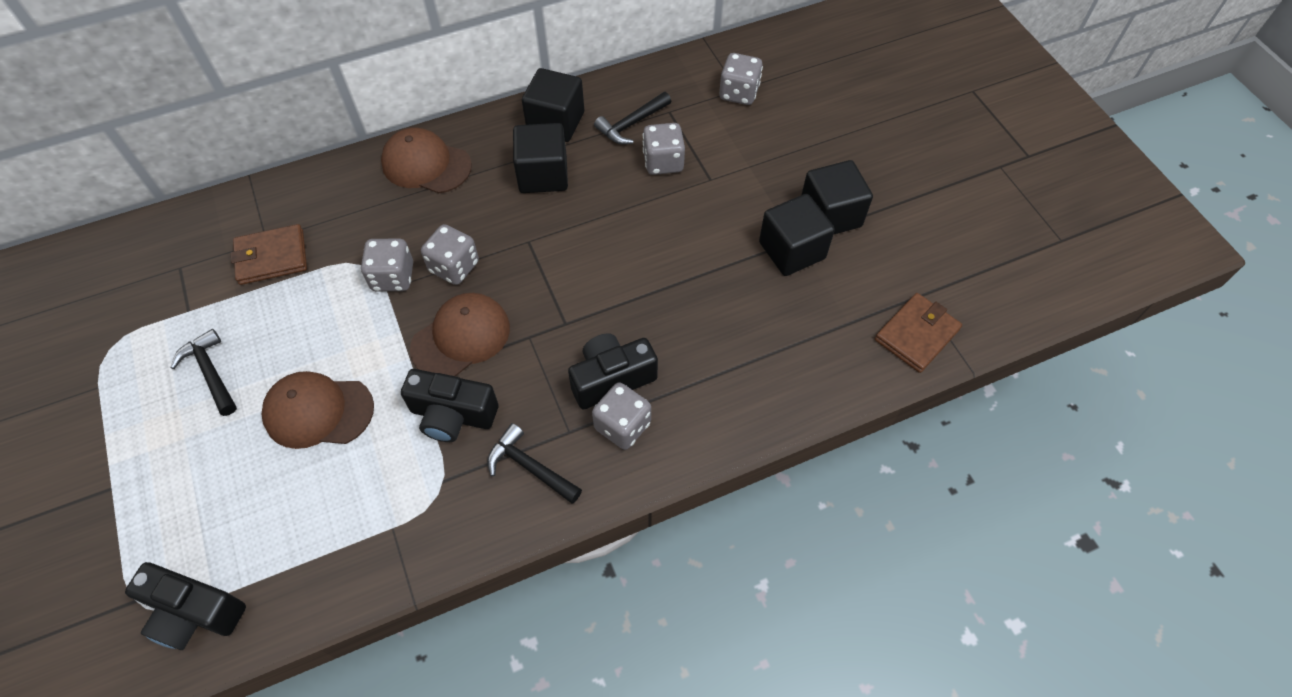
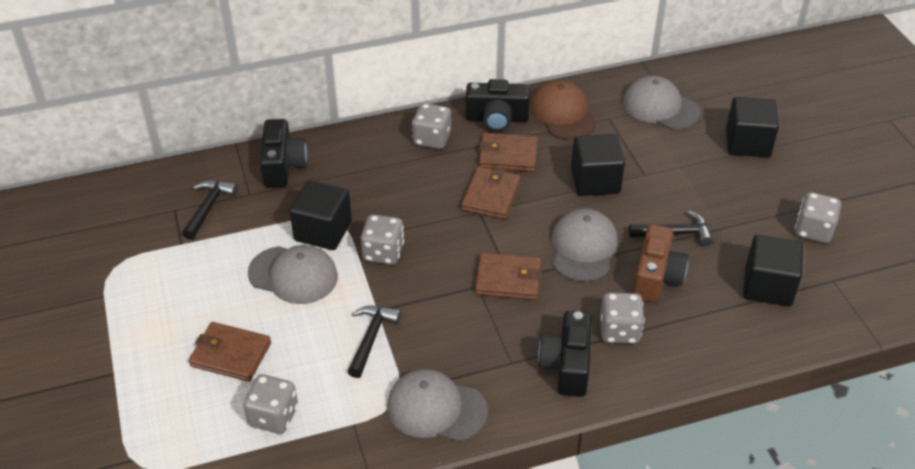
brown camera: 0 -> 1
brown cap: 3 -> 1
brown wallet: 2 -> 4
grey cap: 0 -> 4

